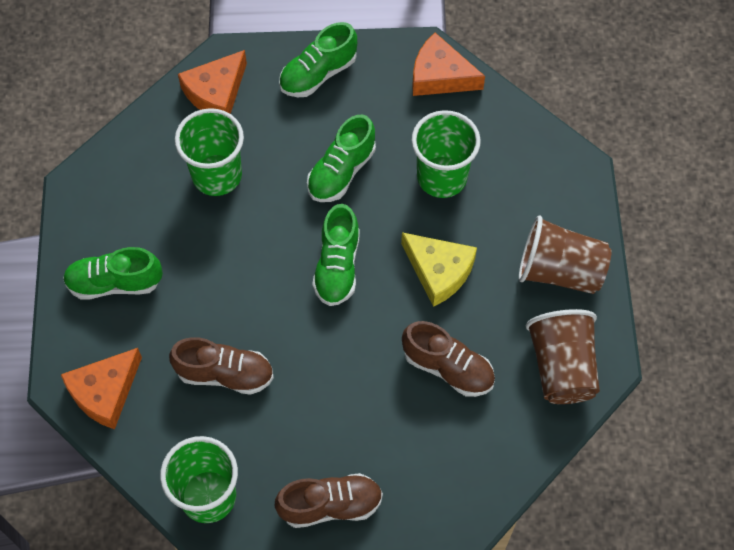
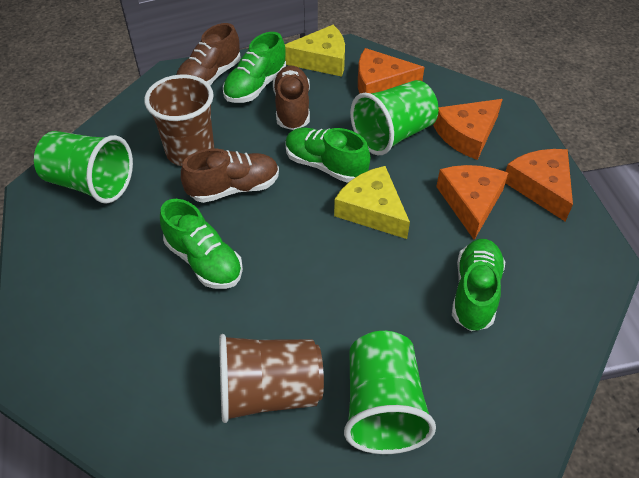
orange cheese: 3 -> 4
yellow cheese: 1 -> 2

